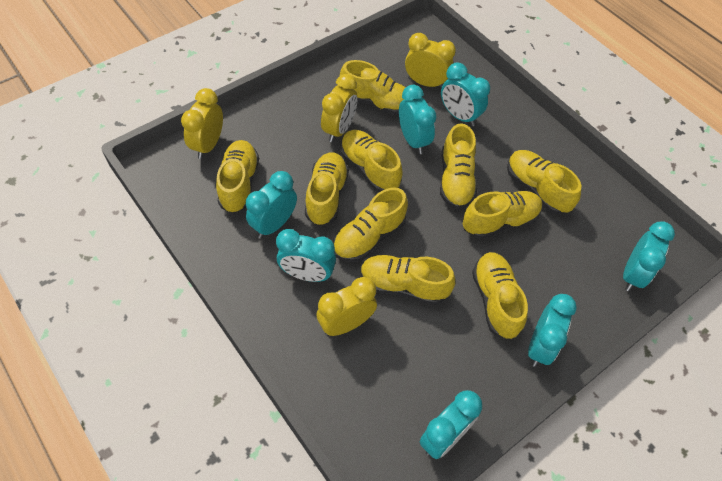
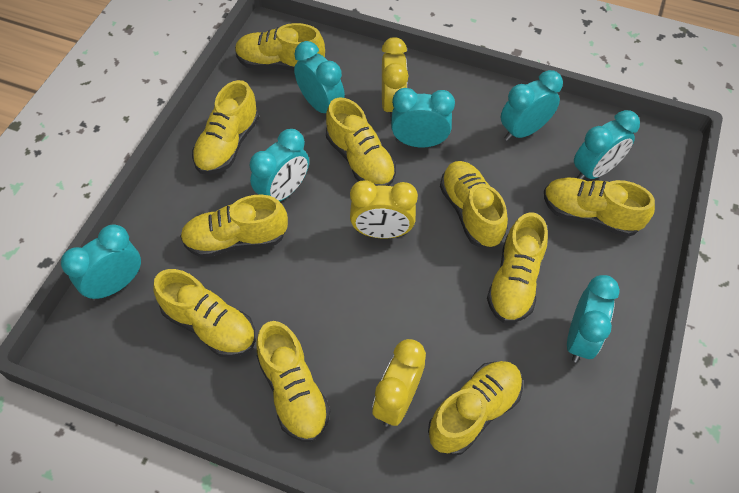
yellow clock: 4 -> 3

